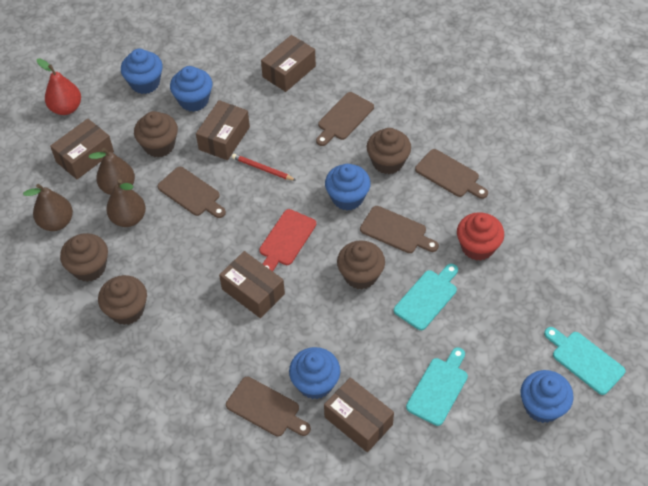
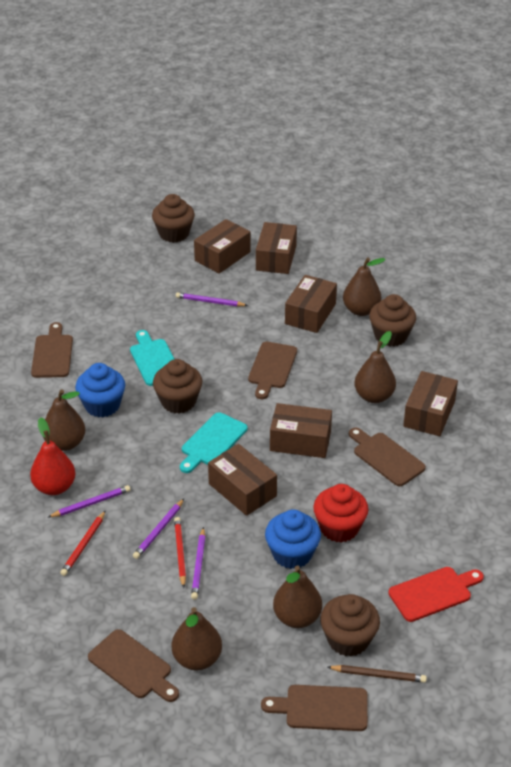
blue cupcake: 5 -> 2
brown box: 5 -> 6
brown cupcake: 5 -> 4
brown pear: 3 -> 5
brown pencil: 0 -> 1
purple pencil: 0 -> 4
red pencil: 1 -> 2
turquoise cutting board: 3 -> 2

